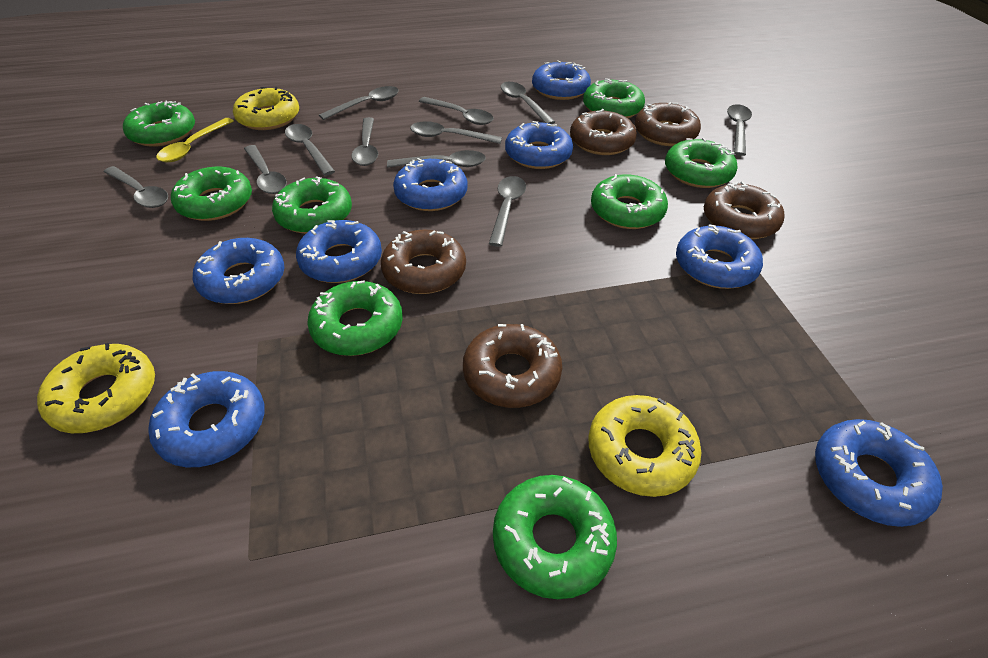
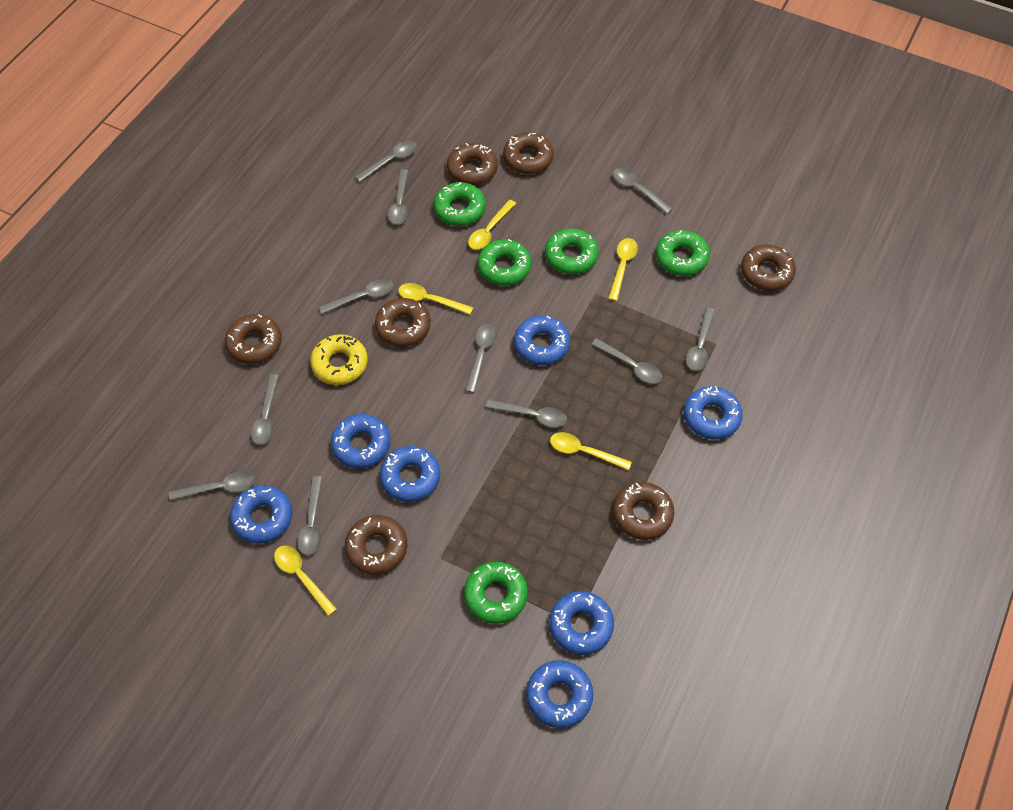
blue donut: 8 -> 7
brown donut: 5 -> 7
green donut: 8 -> 5
yellow donut: 3 -> 1
yellow spoon: 1 -> 5

